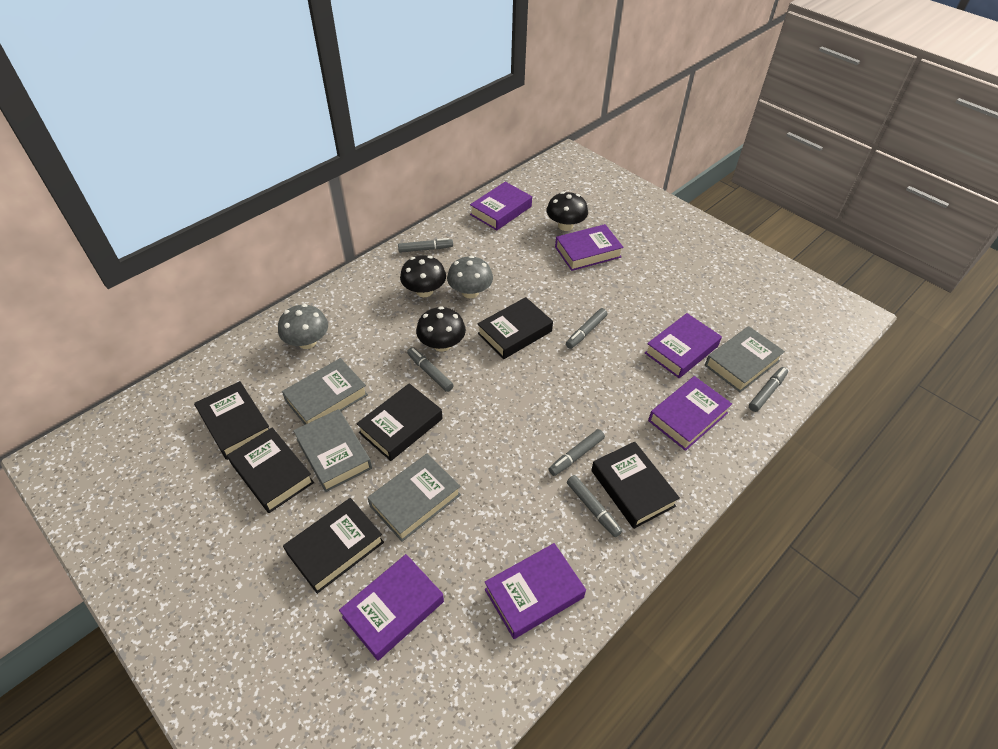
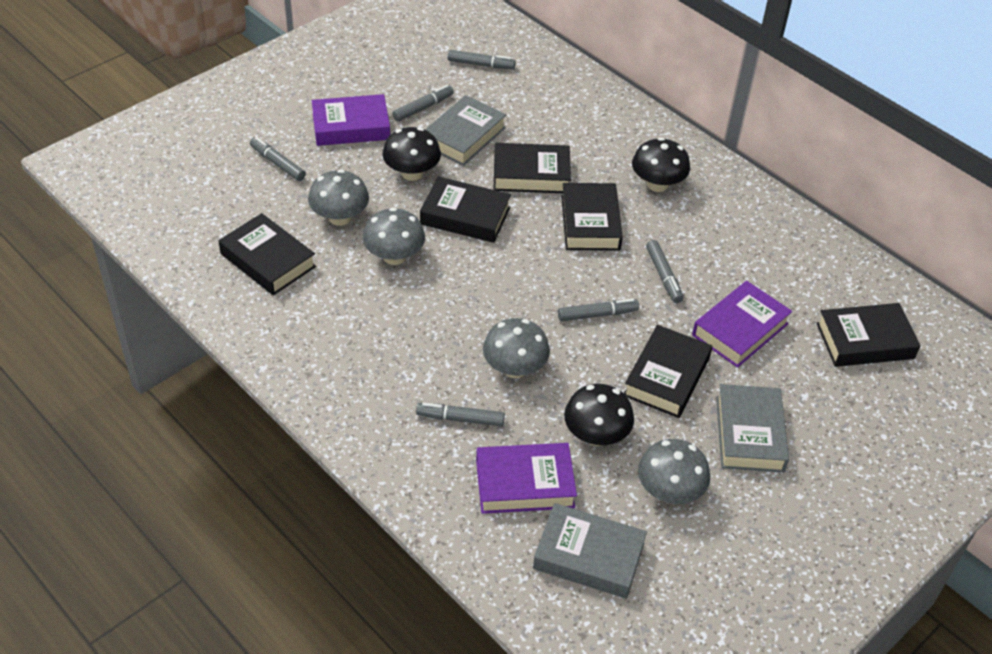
grey book: 4 -> 3
grey mushroom: 2 -> 4
purple book: 6 -> 3

